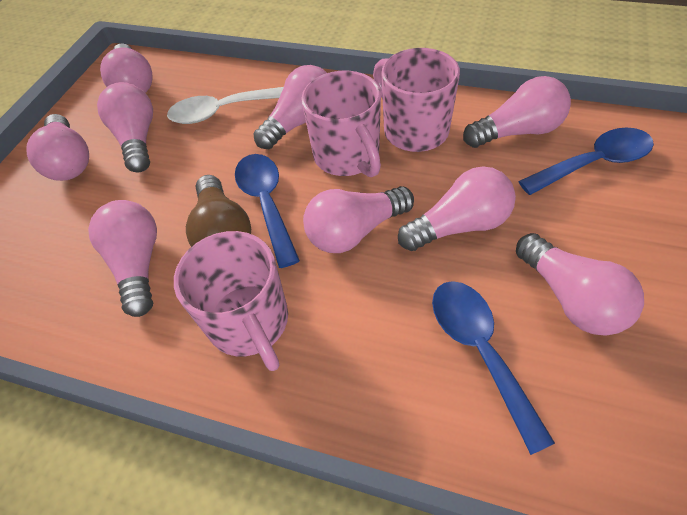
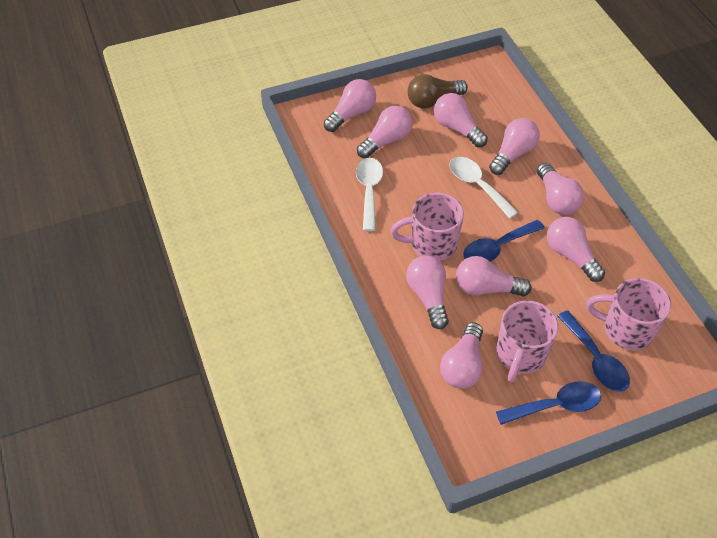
white spoon: 1 -> 2

